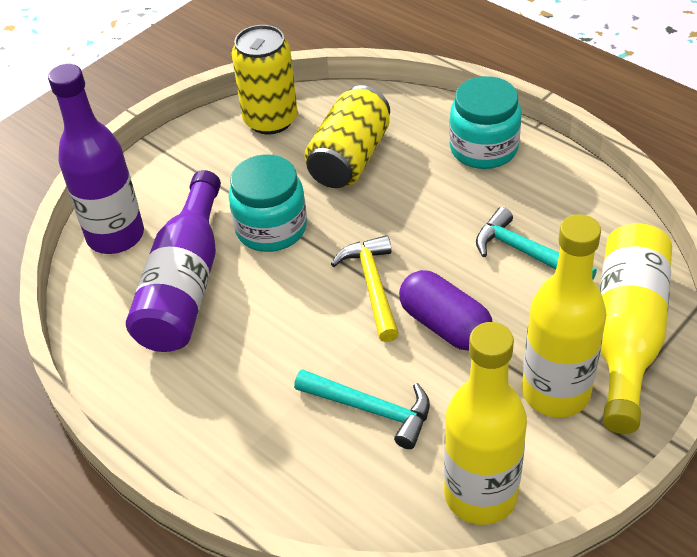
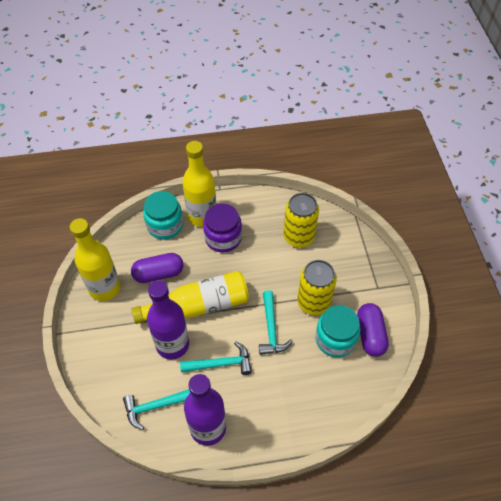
purple capsule: 1 -> 2
purple jar: 0 -> 1
turquoise hammer: 2 -> 3
yellow hammer: 1 -> 0

